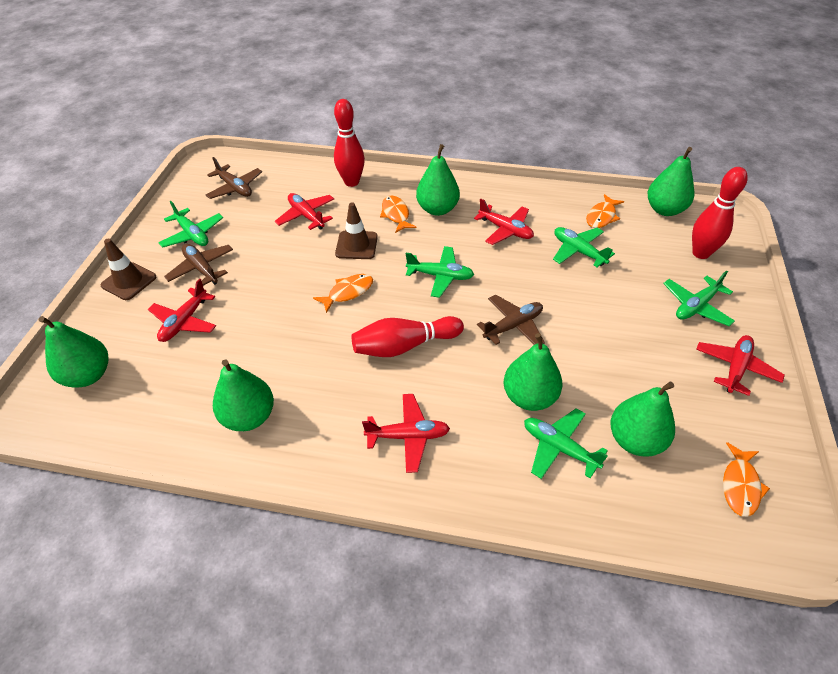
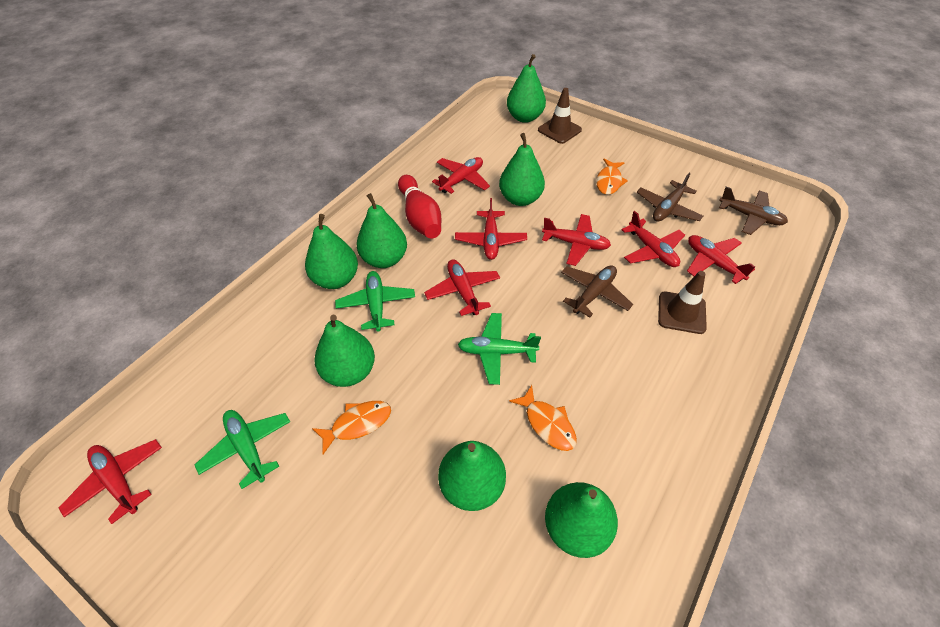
green pear: 6 -> 7
green plane: 5 -> 3
orange fish: 4 -> 3
red bowling pin: 3 -> 1
red plane: 5 -> 7

